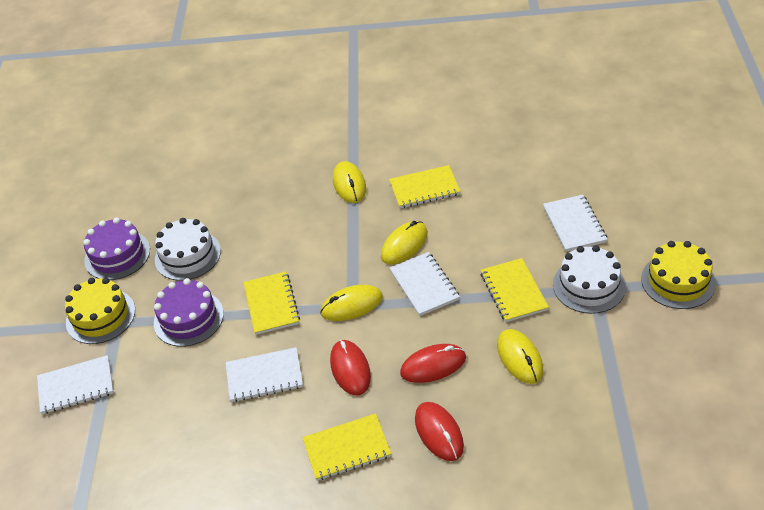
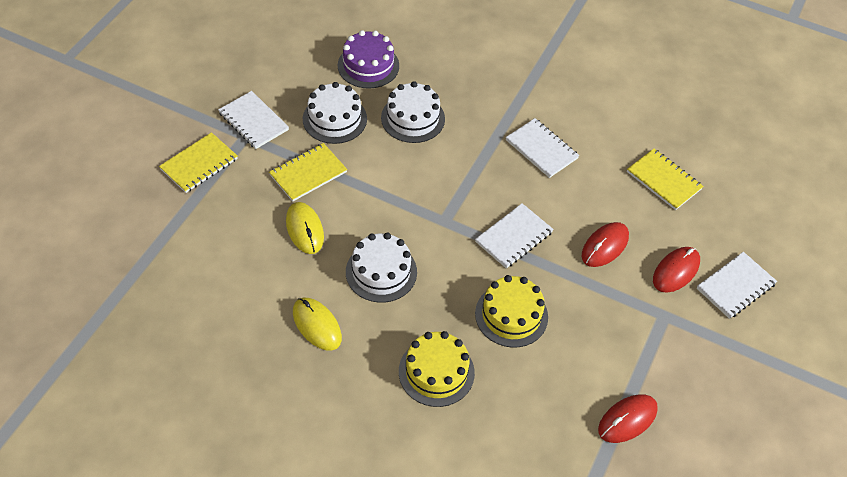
purple cake: 2 -> 1
white cake: 2 -> 3
yellow mouse: 4 -> 2
yellow notebook: 4 -> 3

